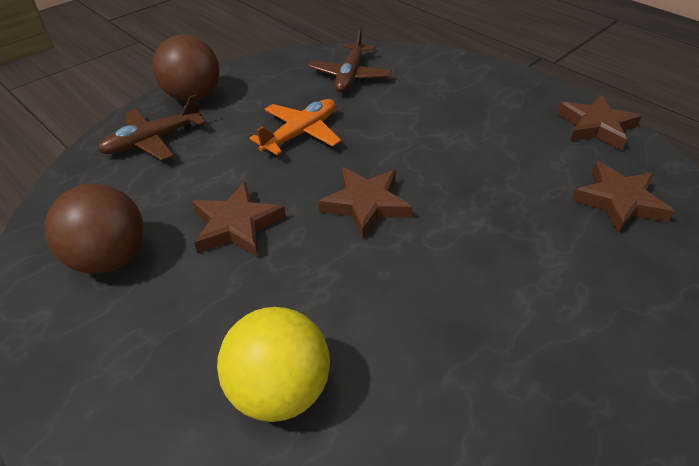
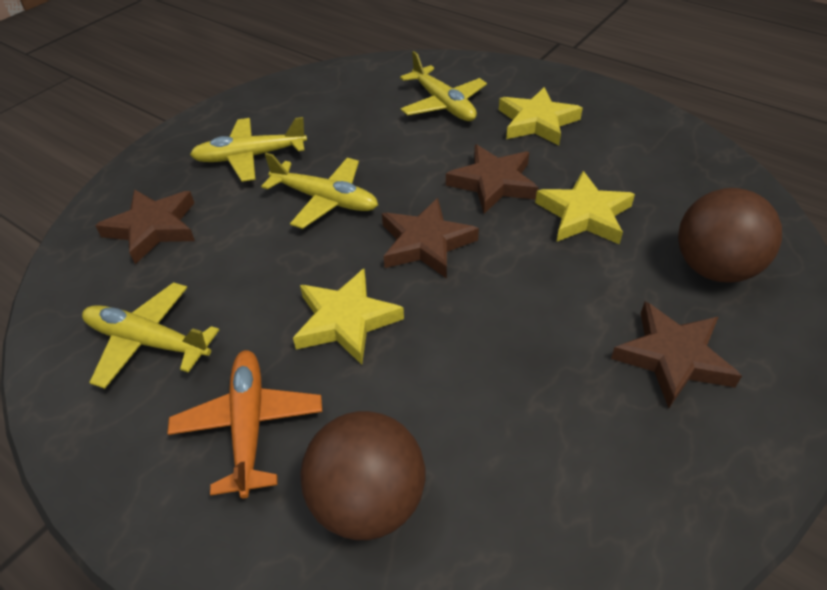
brown plane: 2 -> 0
yellow ball: 1 -> 0
yellow plane: 0 -> 4
yellow star: 0 -> 3

